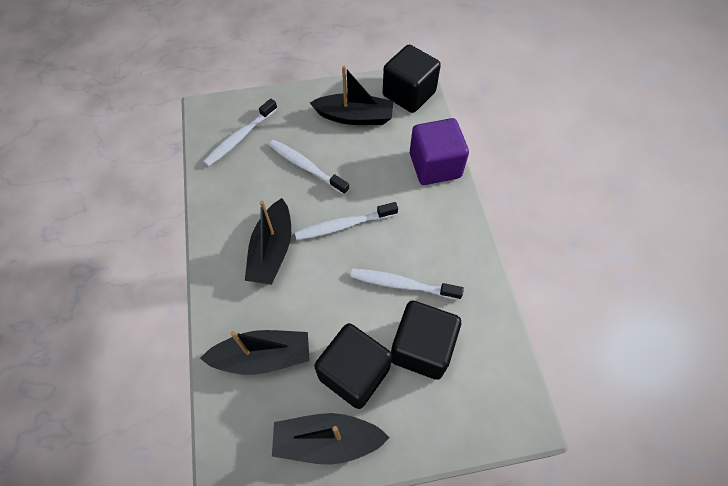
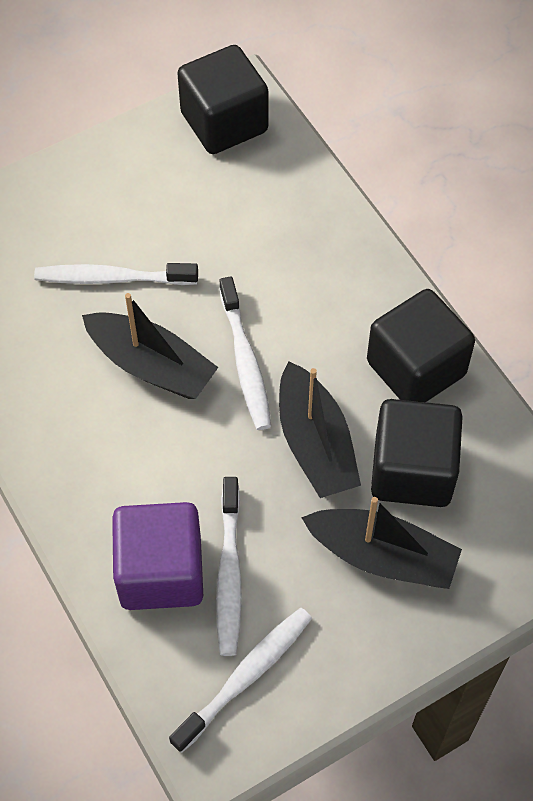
black boat: 4 -> 3

